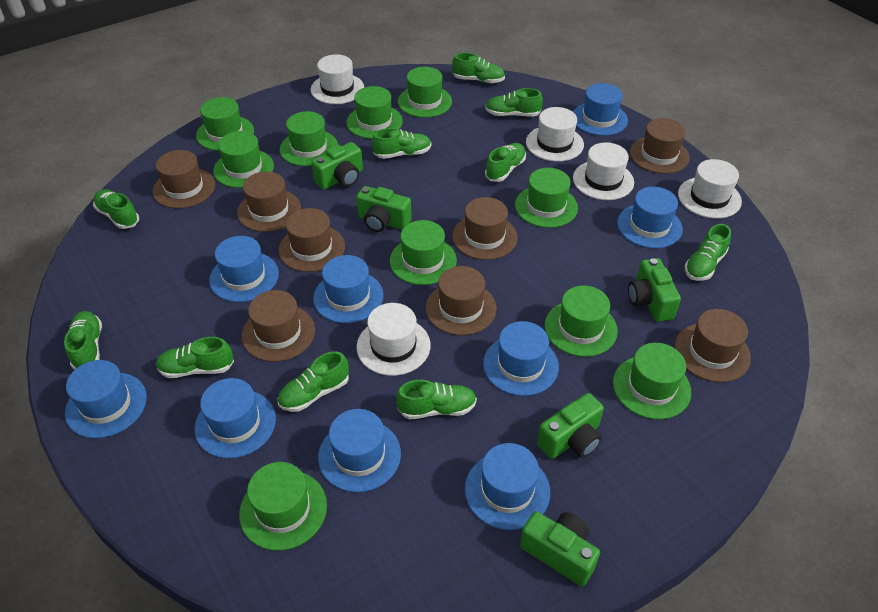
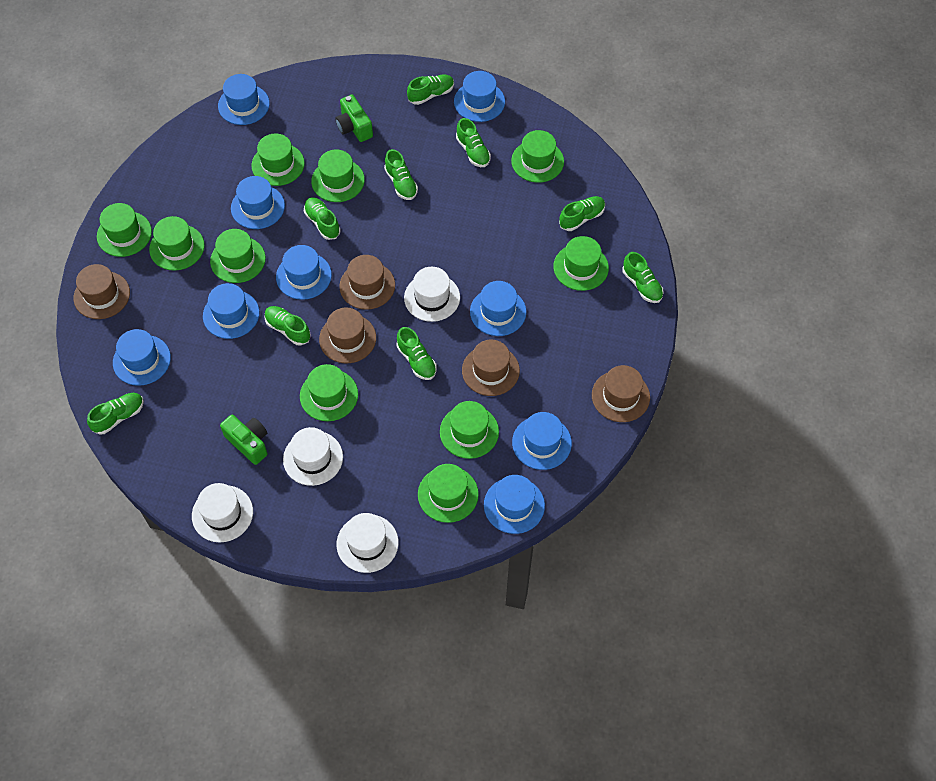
brown hat: 8 -> 5
green camera: 5 -> 2
green shoe: 10 -> 9
white hat: 5 -> 4

